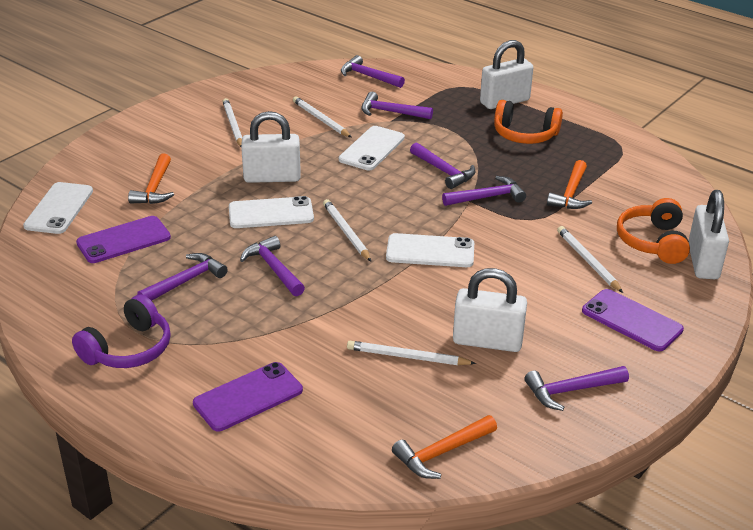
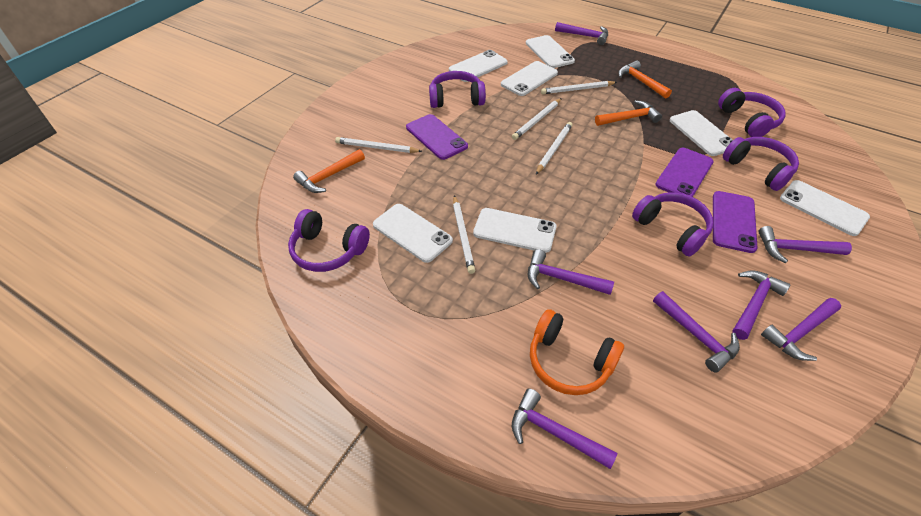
orange headphones: 2 -> 1
purple headphones: 1 -> 5
white padlock: 4 -> 0
white phone: 4 -> 7

